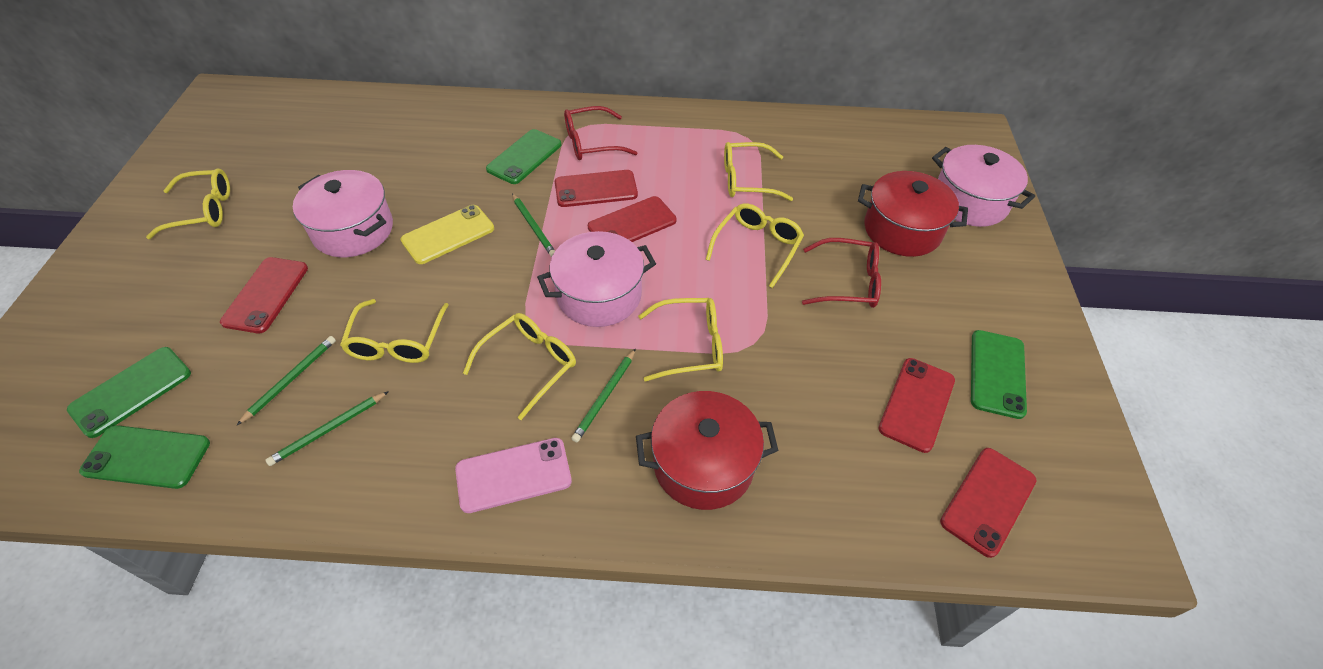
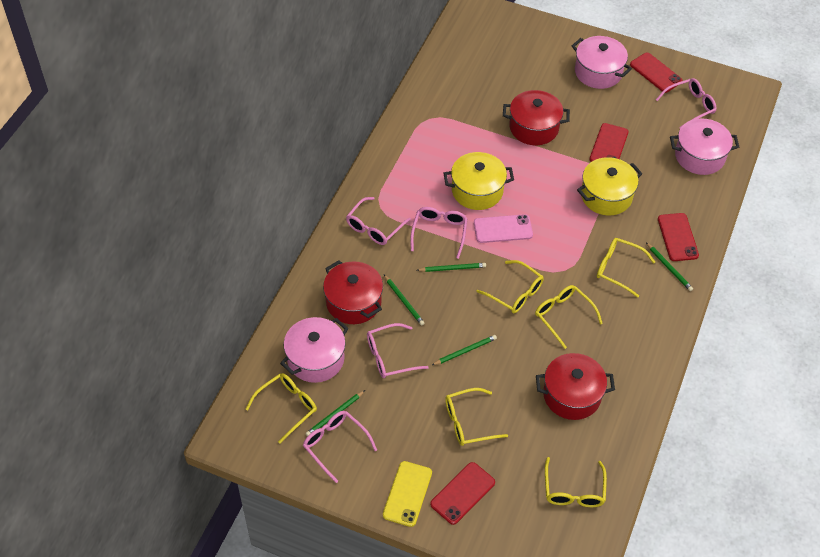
green pencil: 4 -> 5
green phone: 4 -> 0
pink glasses: 0 -> 5
red glasses: 2 -> 0
red phone: 5 -> 4
red pot: 2 -> 3
yellow pot: 0 -> 2

